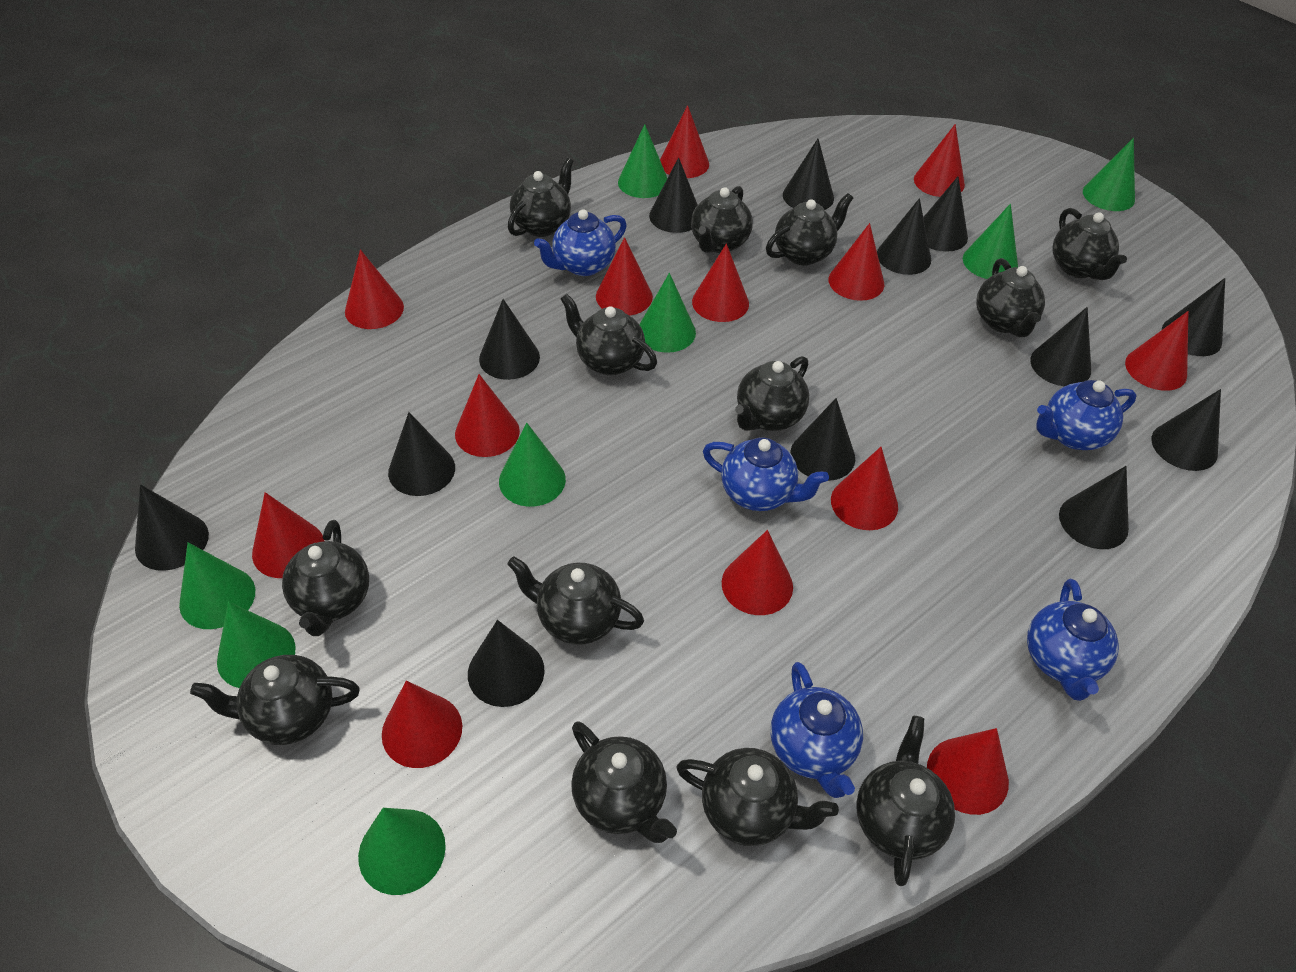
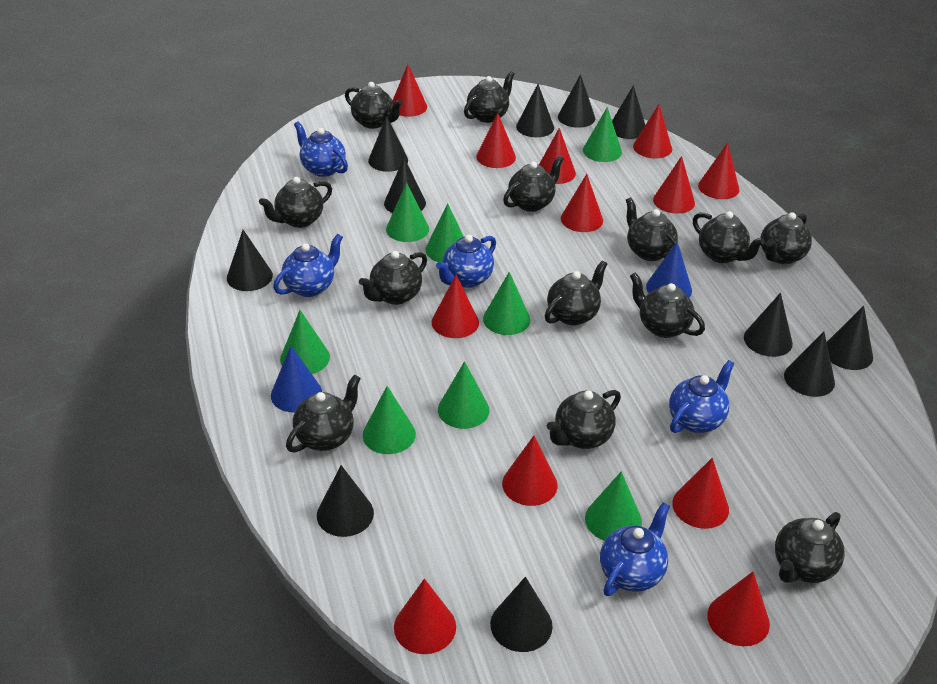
black cone: 13 -> 11
blue cone: 0 -> 2
red cone: 13 -> 12

